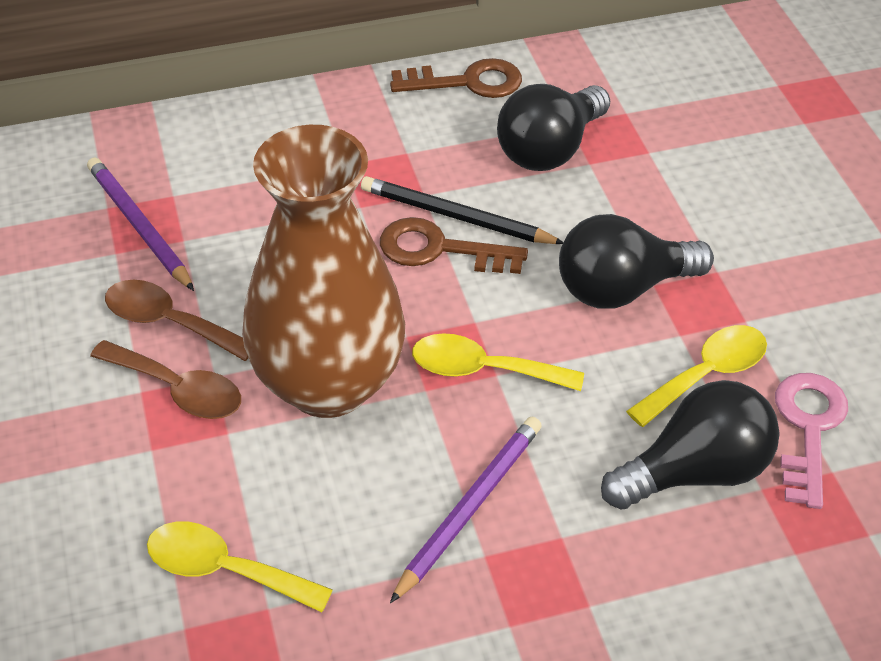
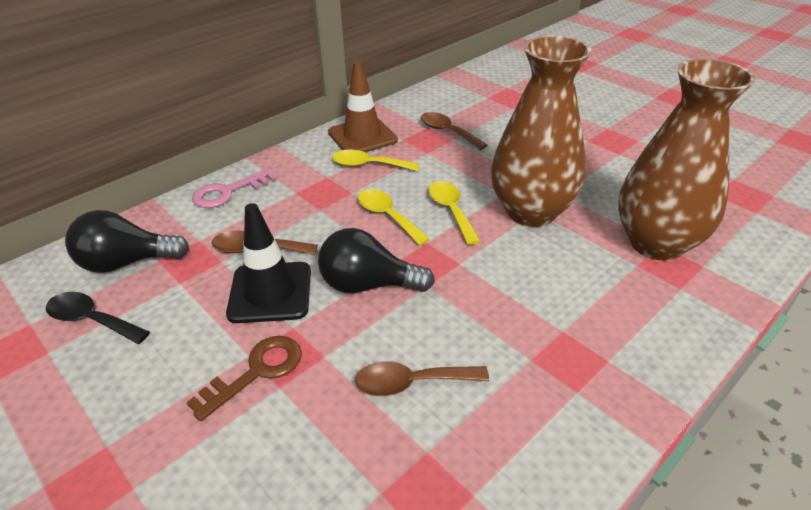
black light bulb: 3 -> 2
black pencil: 1 -> 0
black spoon: 0 -> 1
black traffic cone: 0 -> 1
brown key: 2 -> 1
brown spoon: 2 -> 3
brown traffic cone: 0 -> 1
brown vase: 1 -> 2
purple pencil: 2 -> 0

